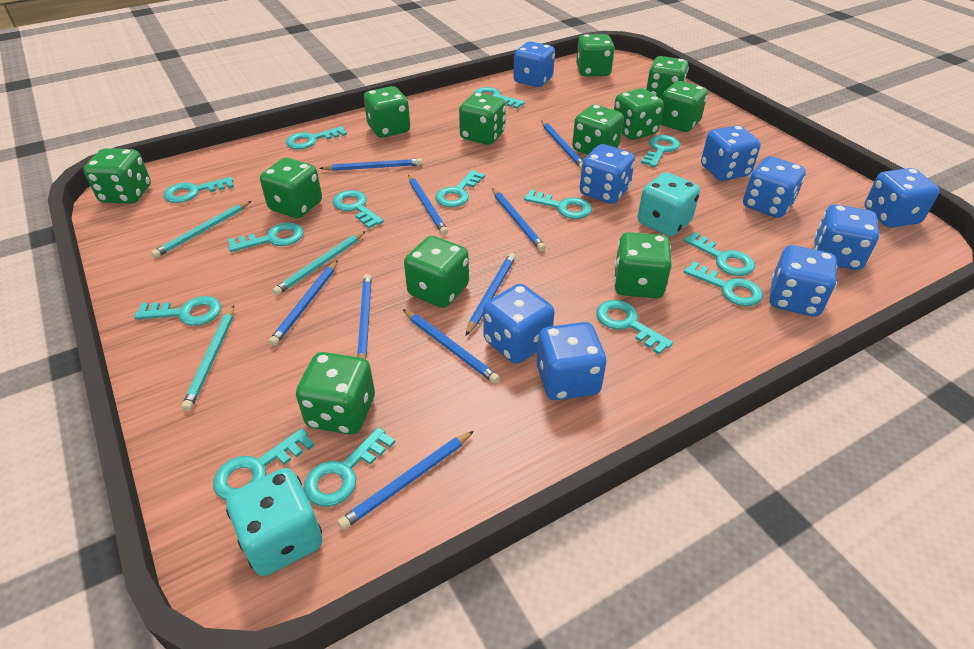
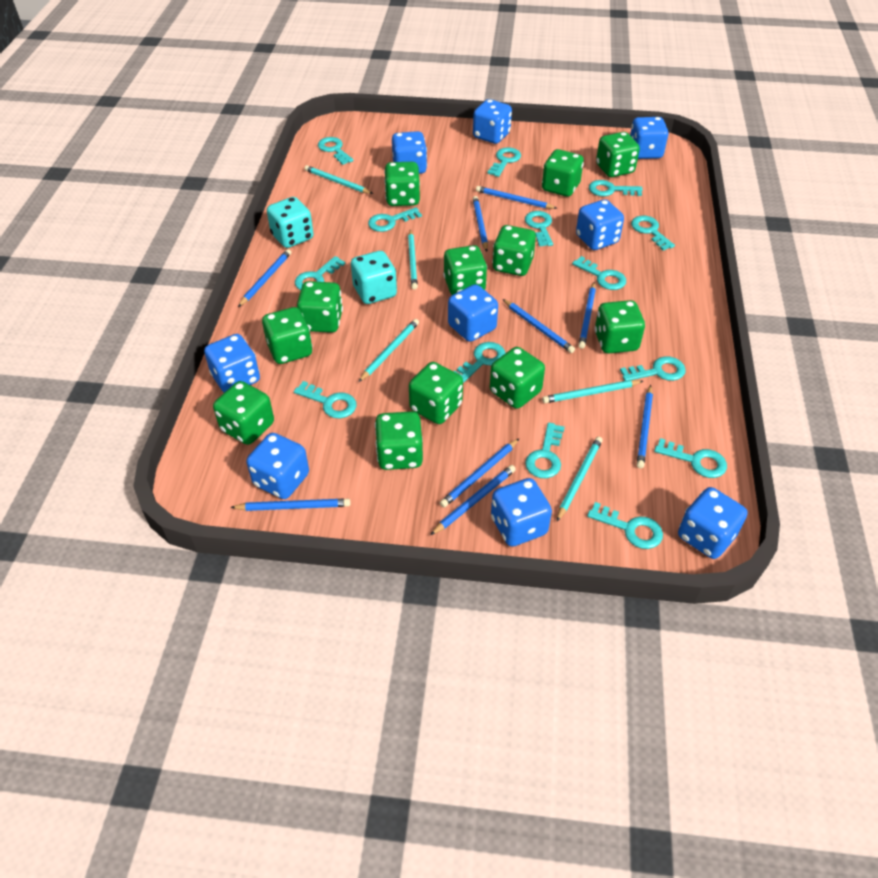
turquoise pencil: 3 -> 5

